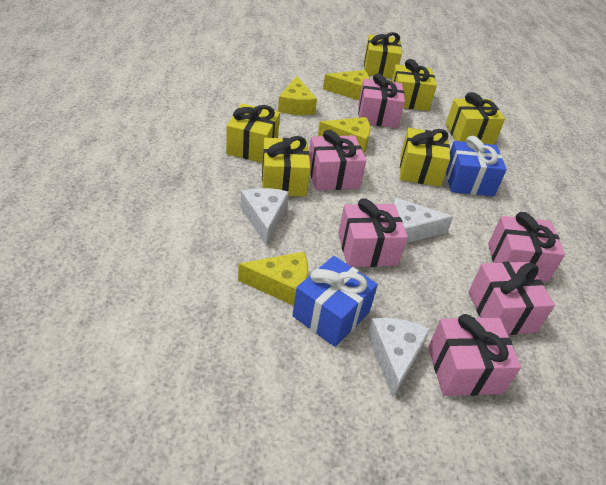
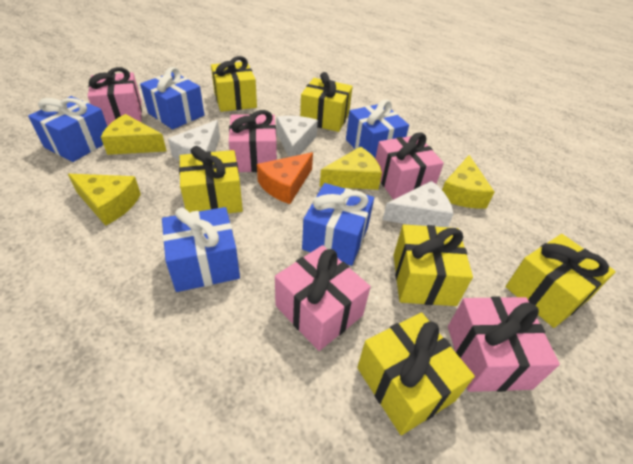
blue gift: 2 -> 5
orange cheese: 0 -> 1
pink gift: 6 -> 5

